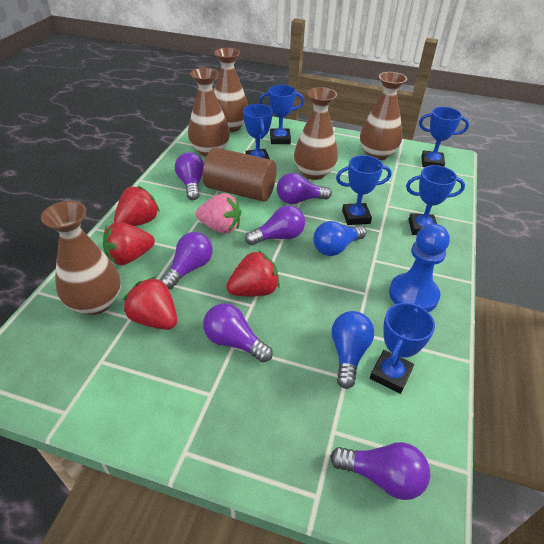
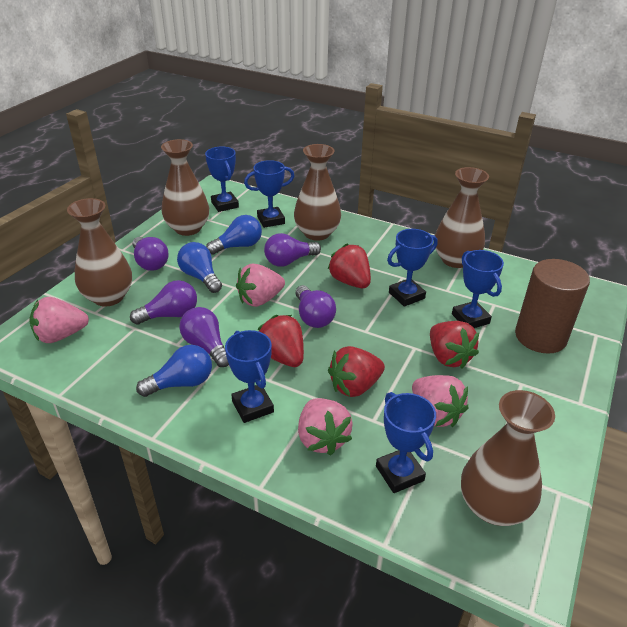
blue light bulb: 2 -> 3
blue pawn: 1 -> 0
pink strawberry: 1 -> 4
purple light bulb: 6 -> 5

